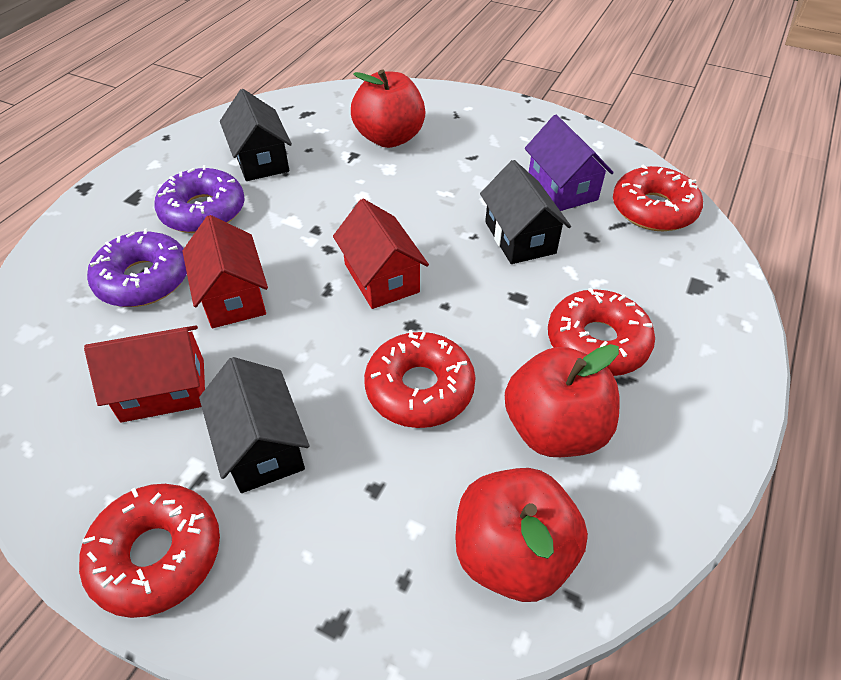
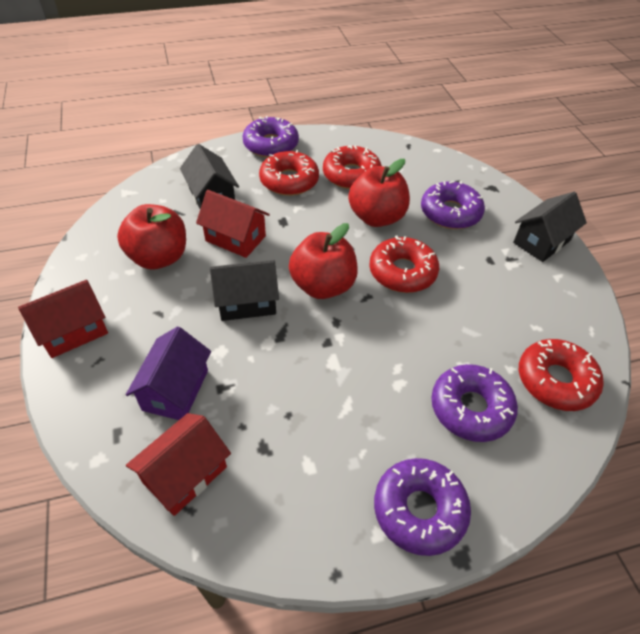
purple donut: 2 -> 4

